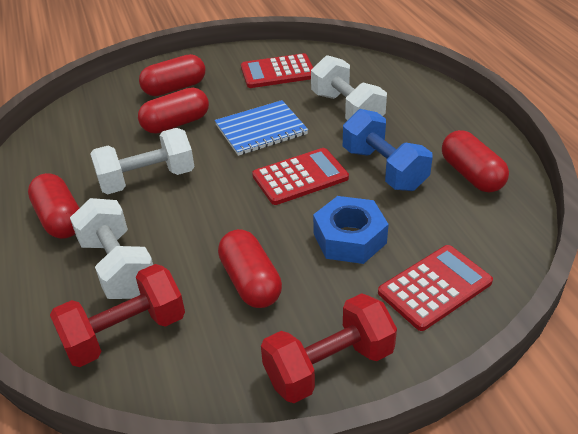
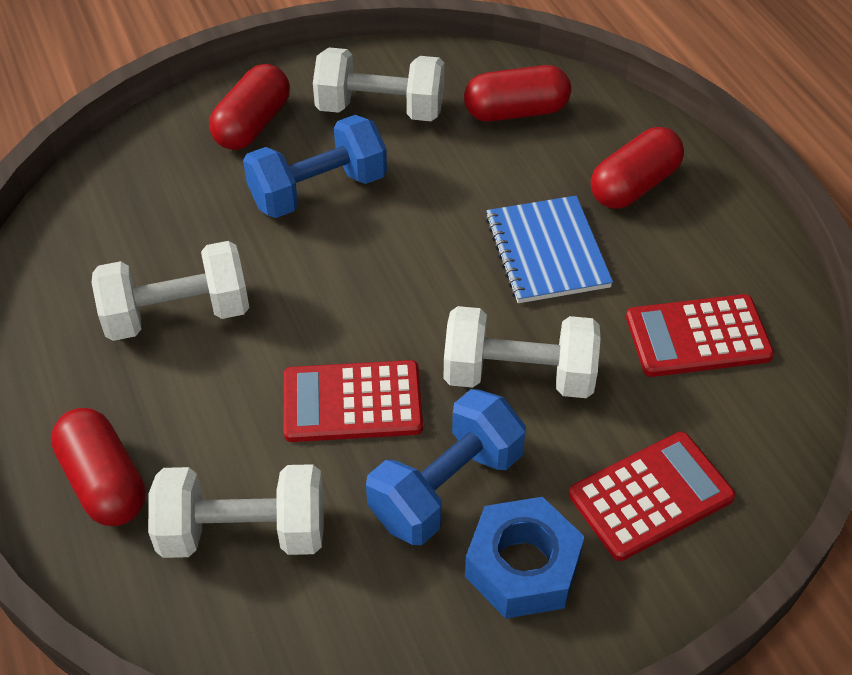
blue dumbbell: 1 -> 2
red capsule: 5 -> 4
red dumbbell: 2 -> 0
white dumbbell: 3 -> 4

